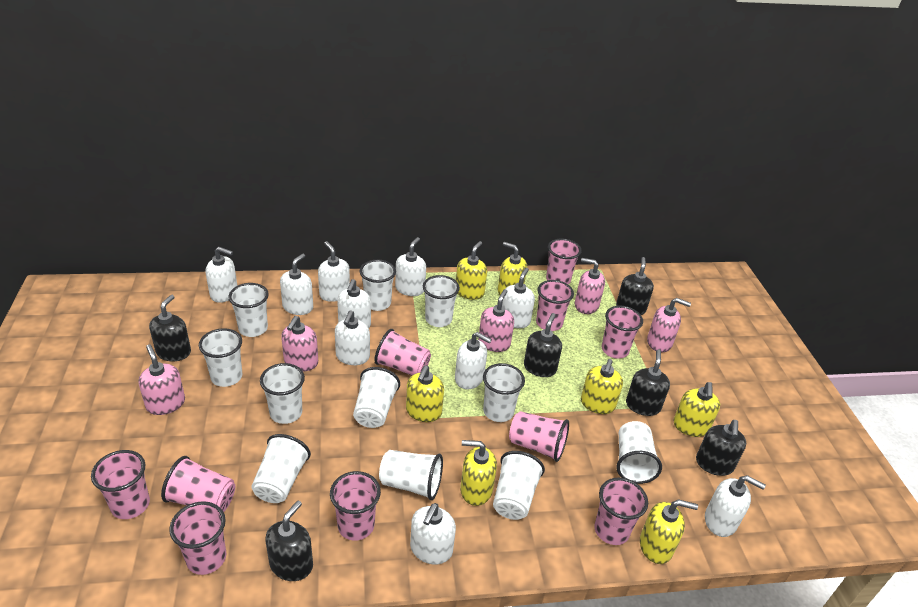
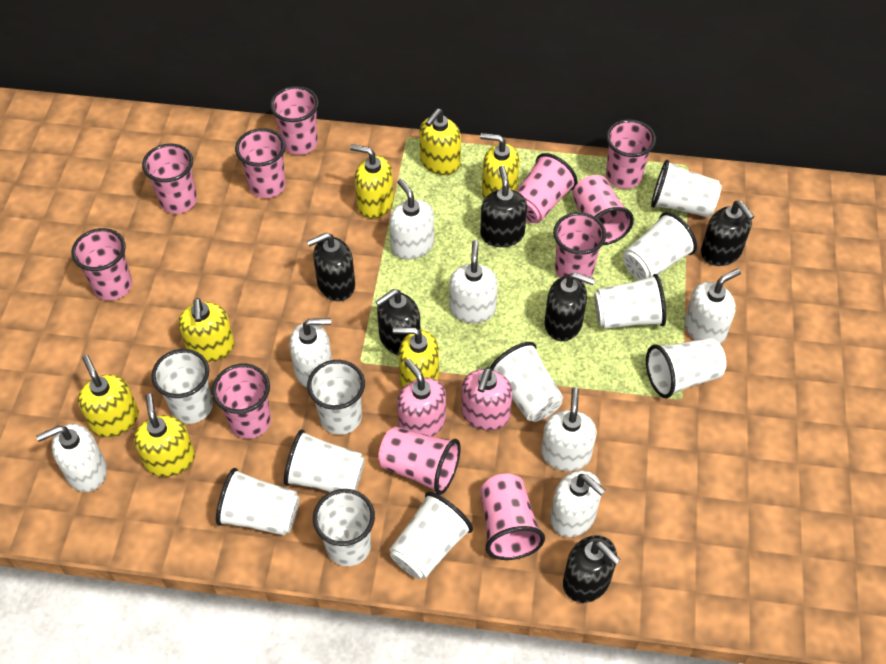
pink cup: 10 -> 11
pink soap dispenser: 5 -> 2
white soap dispenser: 10 -> 7

